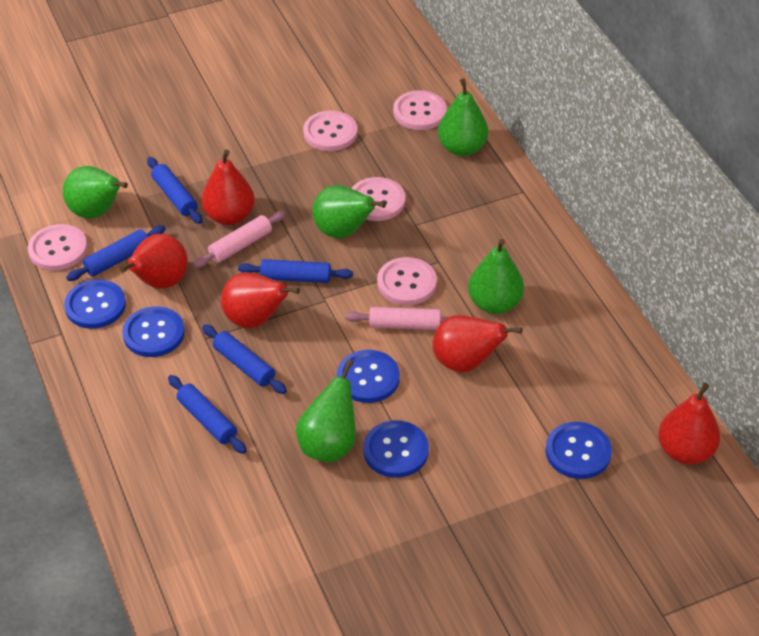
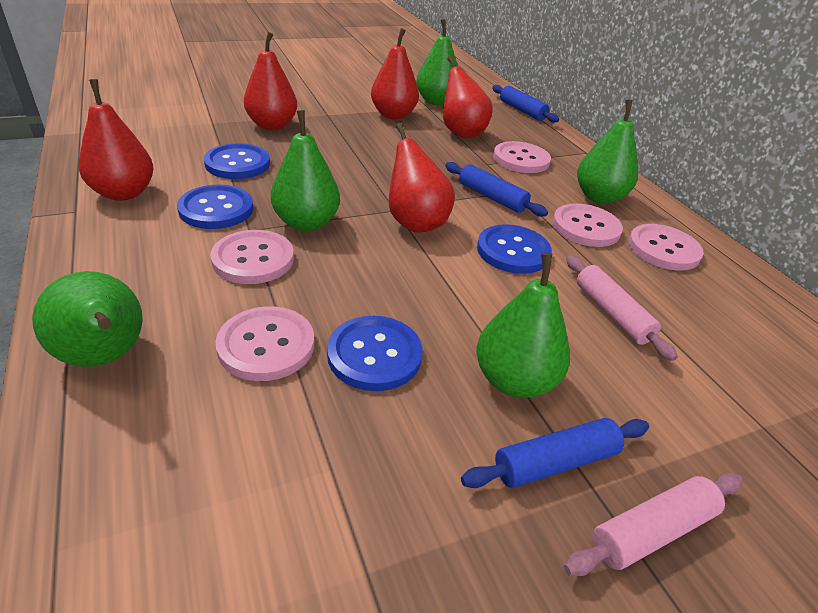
blue button: 5 -> 4
blue rolling pin: 5 -> 3

